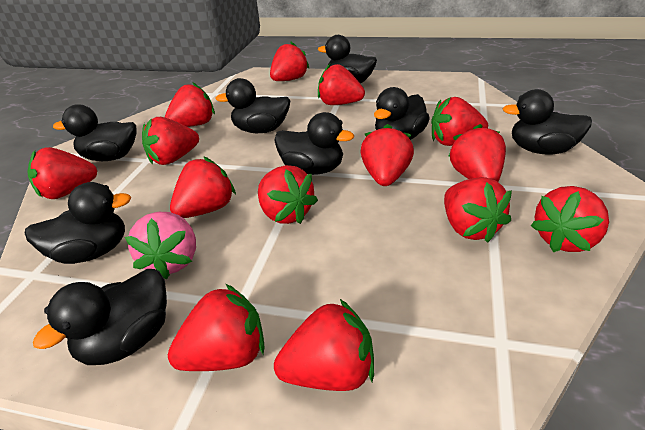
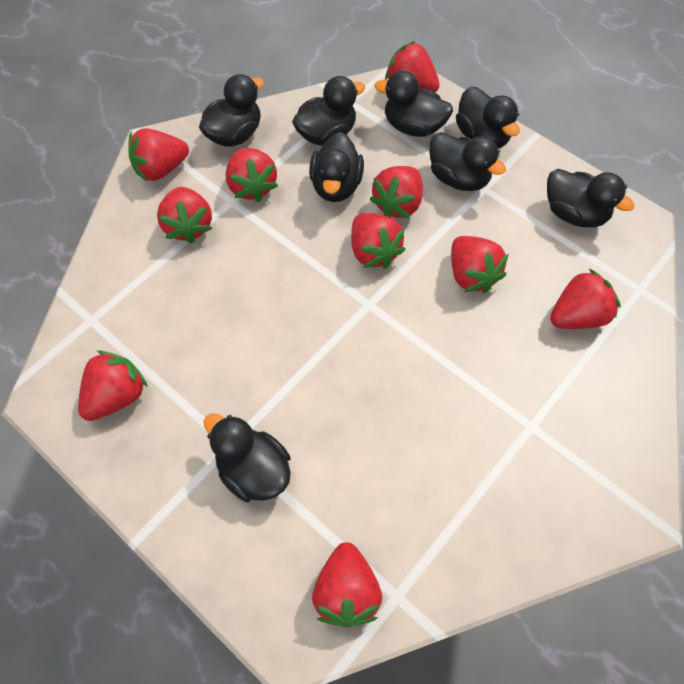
pink strawberry: 1 -> 0
red strawberry: 14 -> 10

